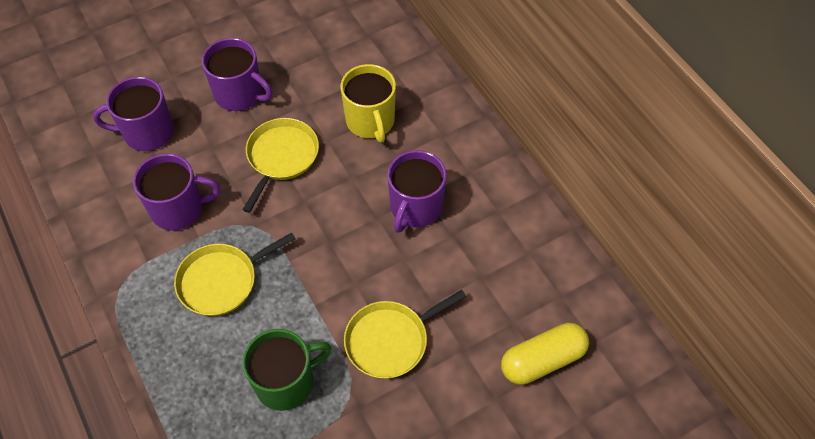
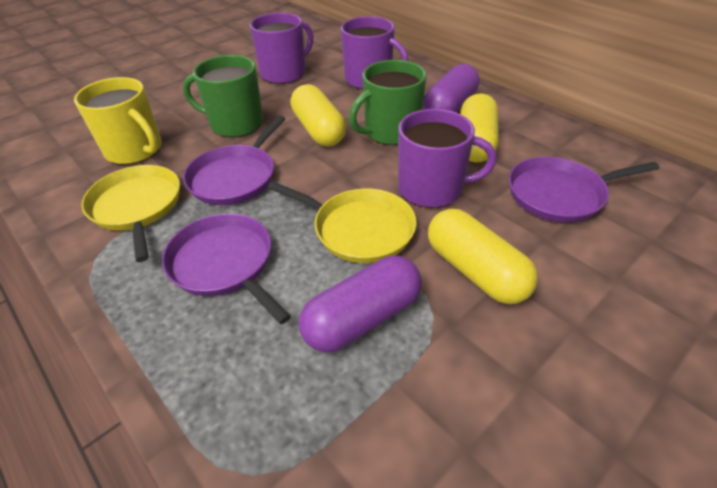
green mug: 1 -> 2
purple capsule: 0 -> 2
purple mug: 4 -> 3
purple pan: 0 -> 3
yellow capsule: 1 -> 3
yellow pan: 3 -> 2

